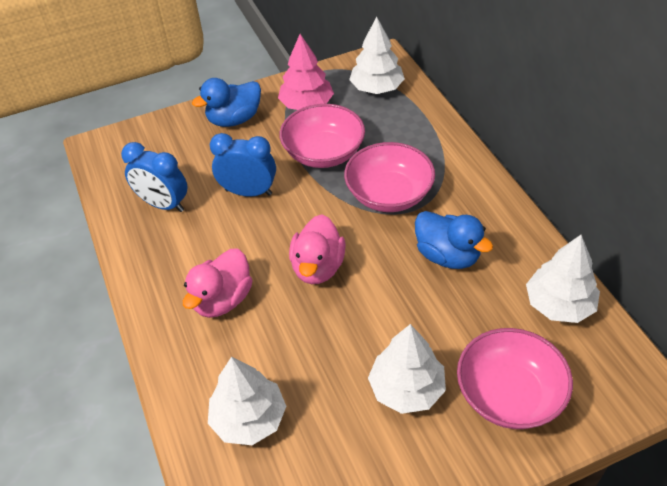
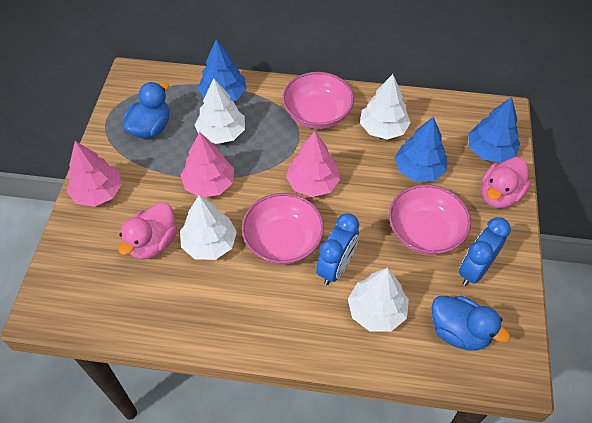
blue tree: 0 -> 3
pink tree: 1 -> 3

